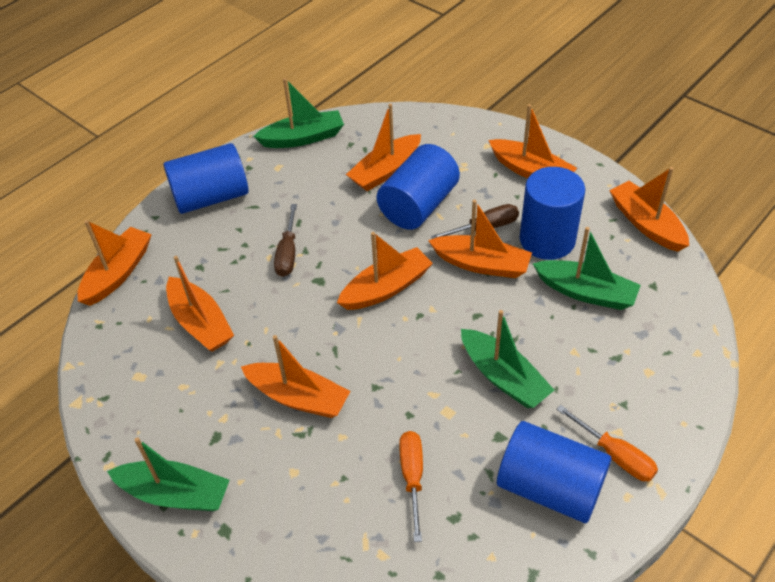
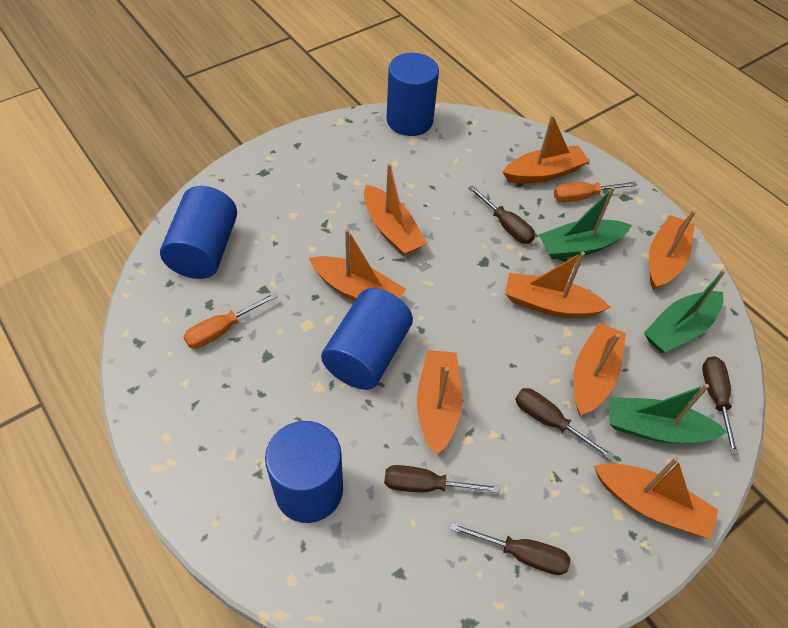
brown screwdriver: 2 -> 5
green boat: 4 -> 3

